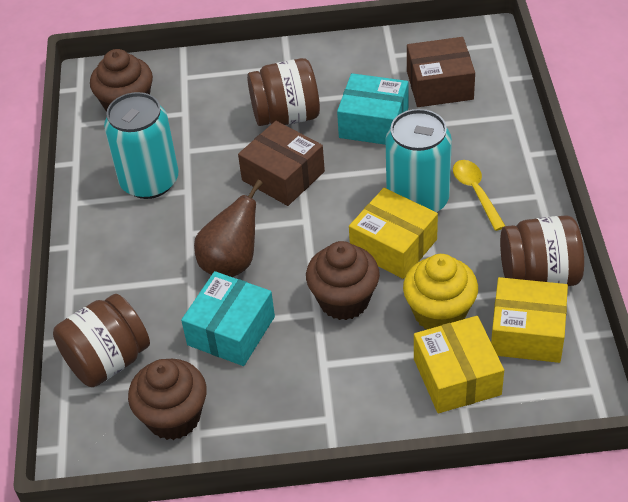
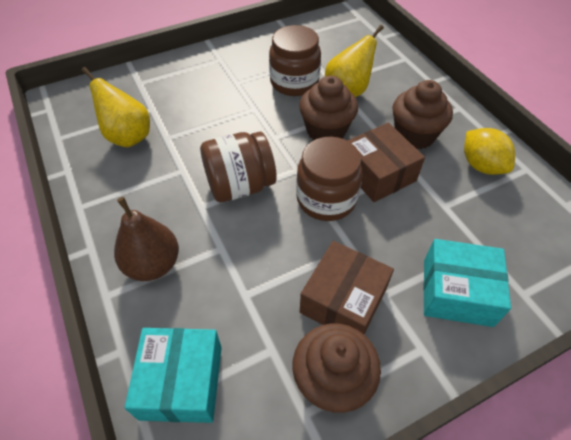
turquoise can: 2 -> 0
yellow box: 3 -> 0
yellow cupcake: 1 -> 0
yellow lemon: 0 -> 1
yellow pear: 0 -> 2
yellow spoon: 1 -> 0

